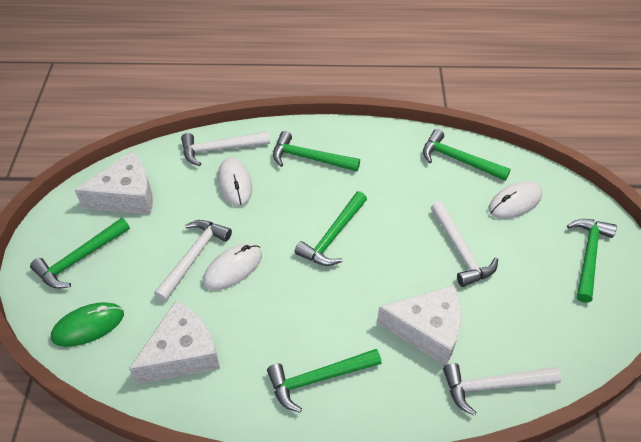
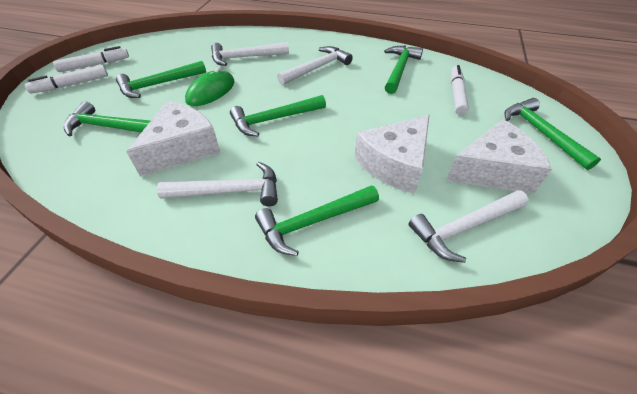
white marker: 0 -> 3
white mouse: 3 -> 0

